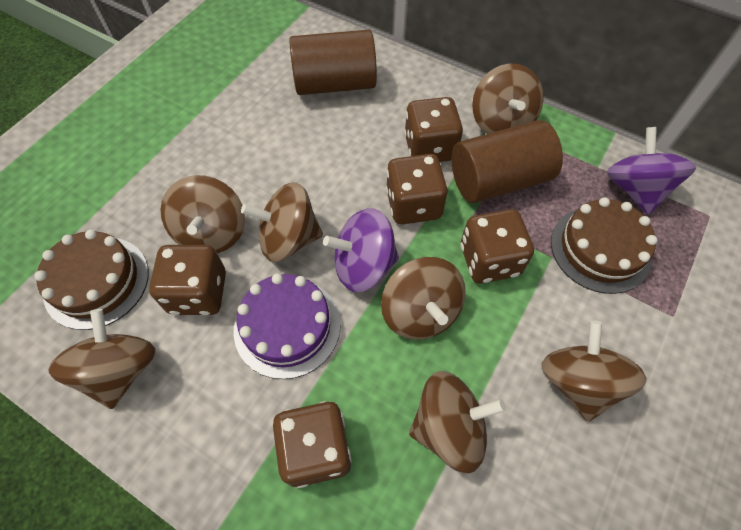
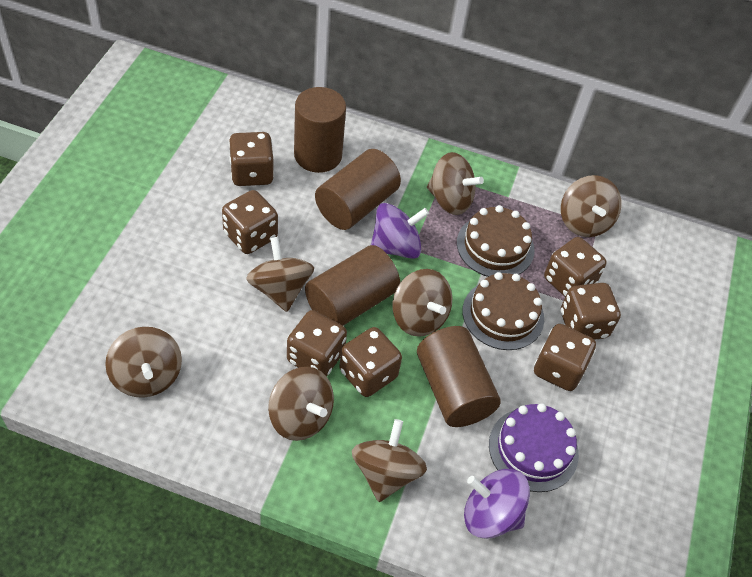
brown cylinder: 2 -> 4
brown dice: 5 -> 7

